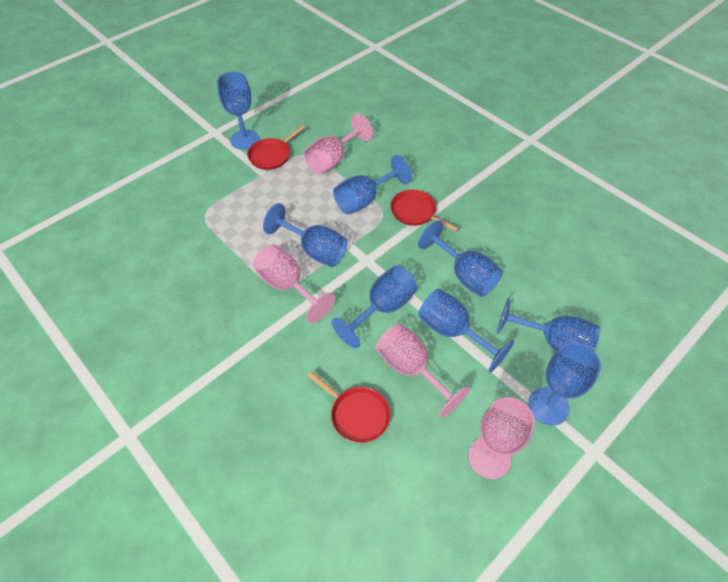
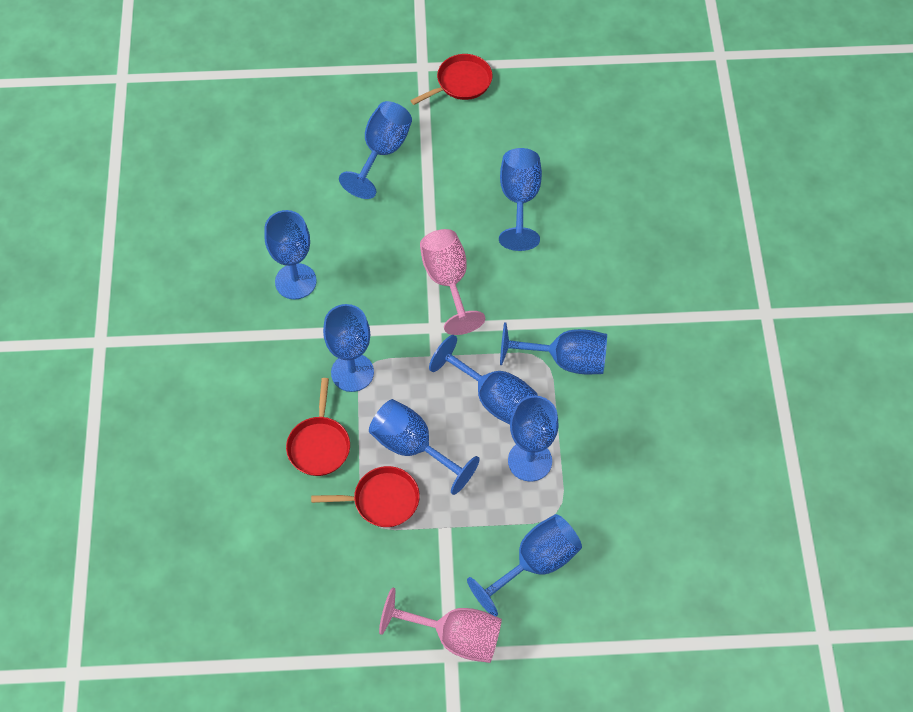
blue goblet: 8 -> 9
pink goblet: 4 -> 2

